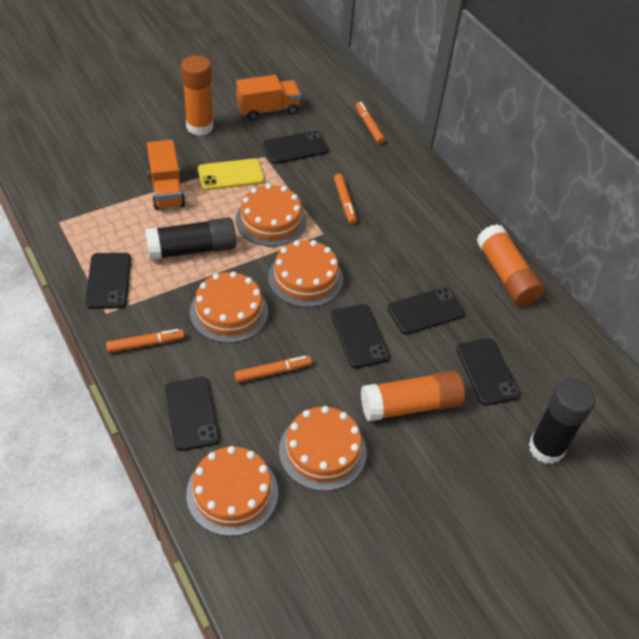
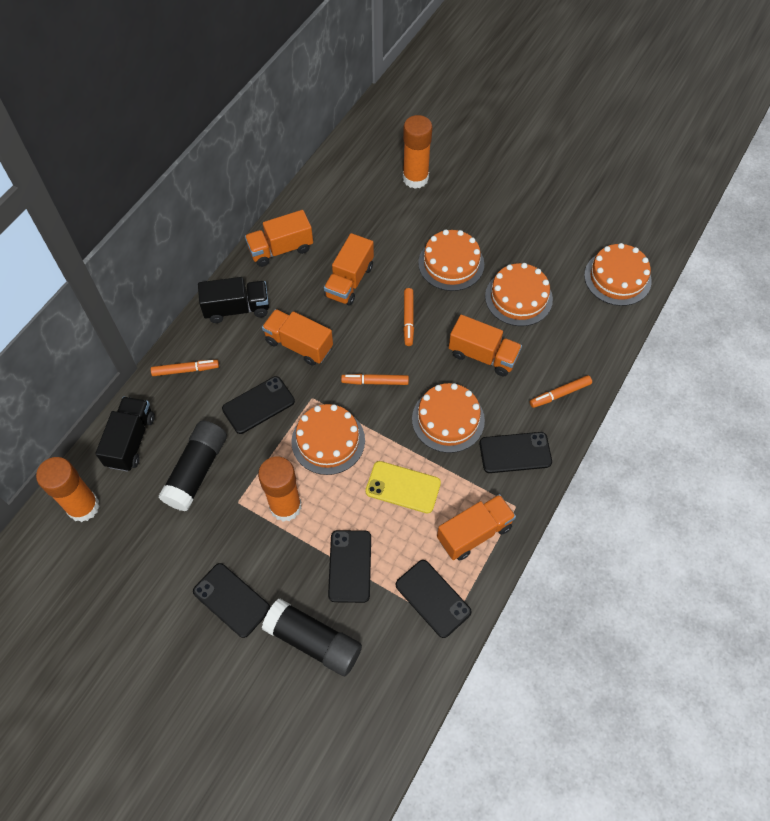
black phone: 6 -> 5
black truck: 0 -> 2
orange truck: 2 -> 5

